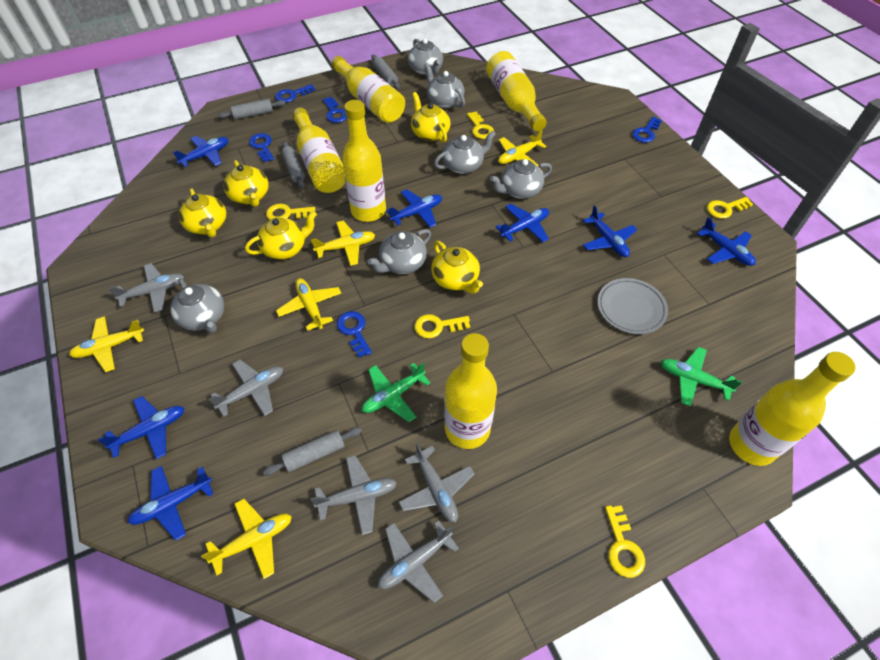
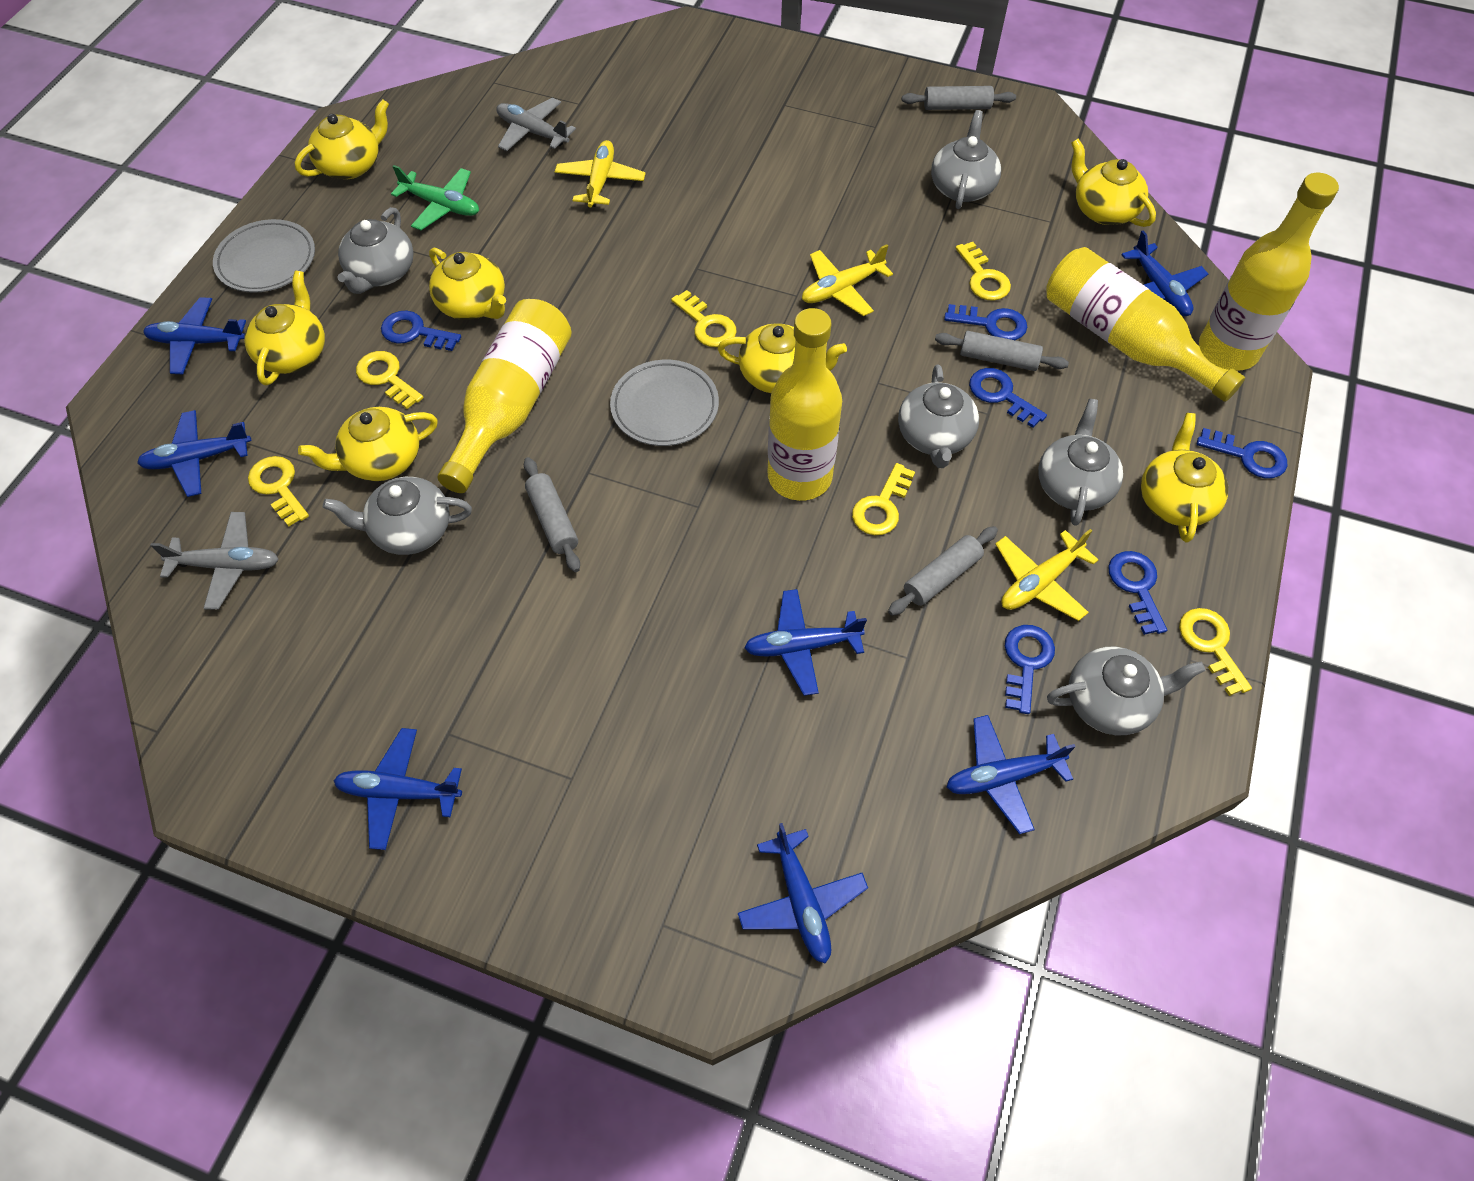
blue key: 5 -> 6
green plane: 2 -> 1
grey plane: 5 -> 2
grey plate: 1 -> 2
yellow bottle: 6 -> 4
yellow key: 5 -> 6
yellow plane: 5 -> 3
yellow teapot: 5 -> 7

